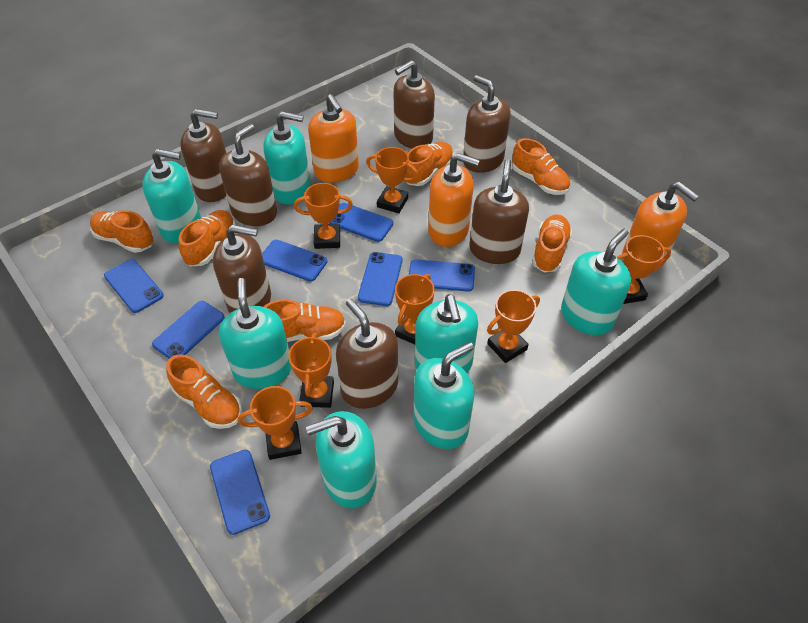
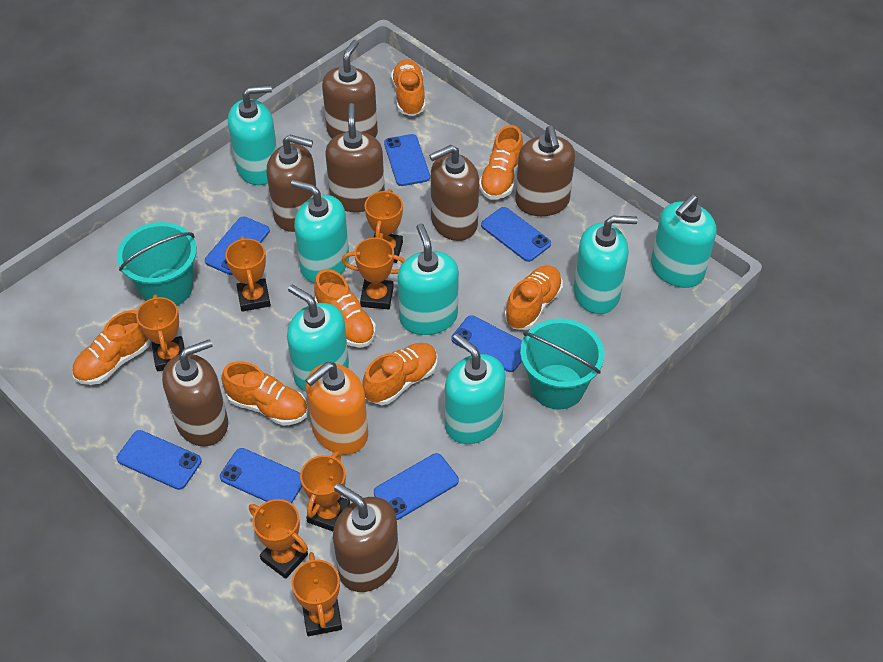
orange soap dispenser: 3 -> 1
turquoise bucket: 0 -> 2

